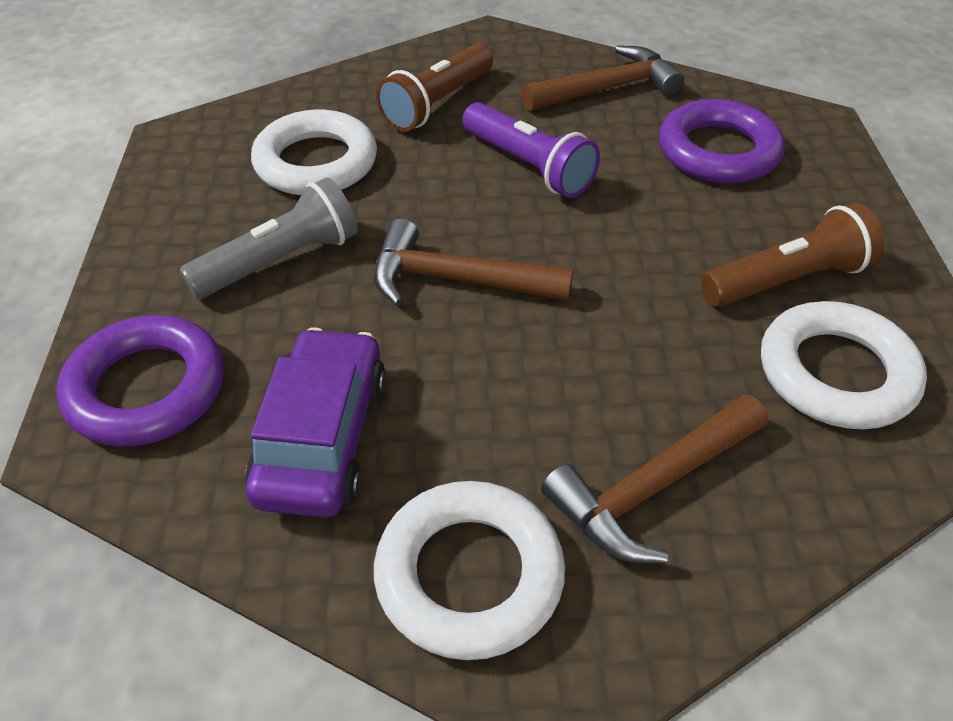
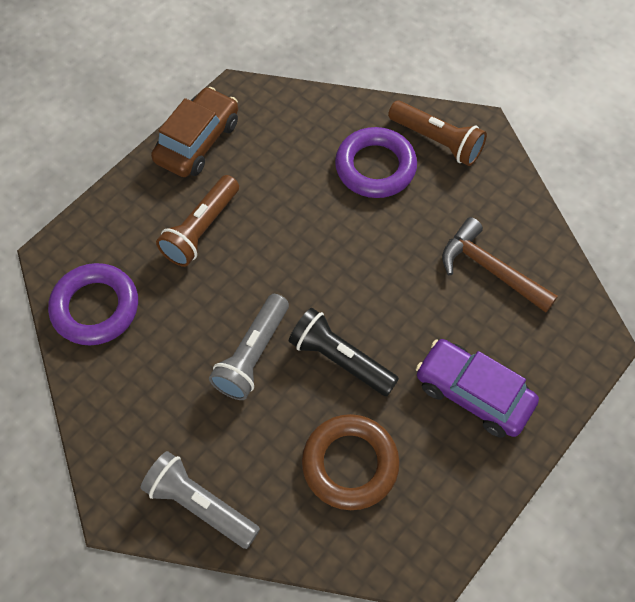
black flashlight: 0 -> 1
brown car: 0 -> 1
brown hammer: 3 -> 1
brown ring: 0 -> 1
grey flashlight: 1 -> 2
purple flashlight: 1 -> 0
white ring: 3 -> 0

